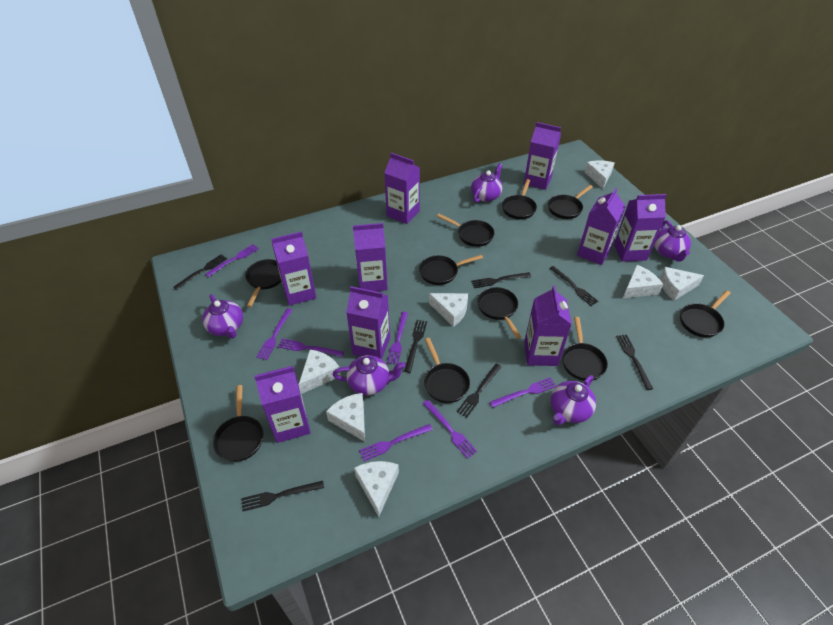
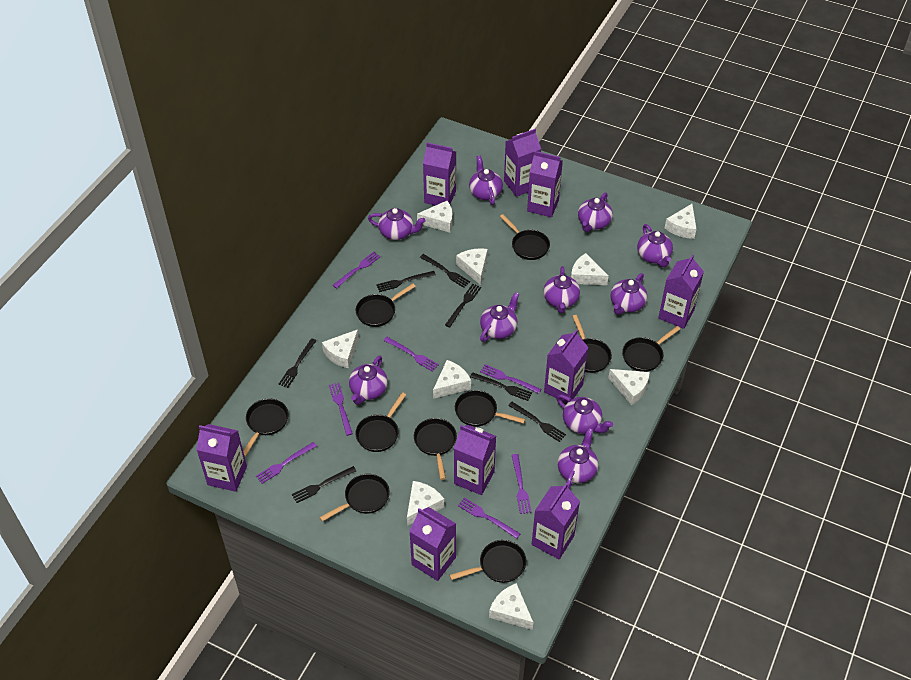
purple teapot: 5 -> 10
white cheese: 7 -> 9

